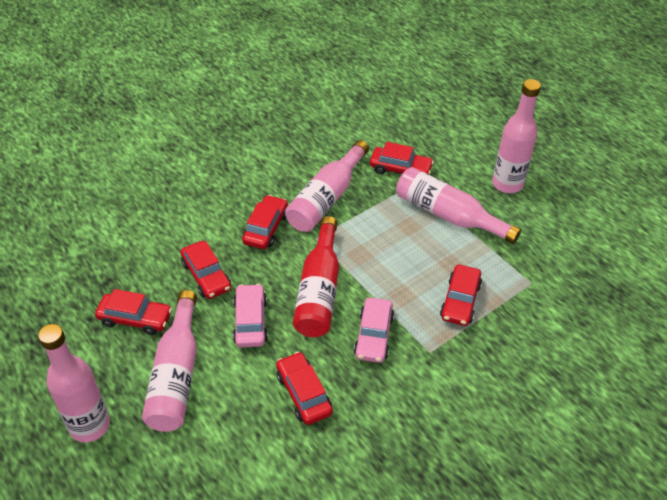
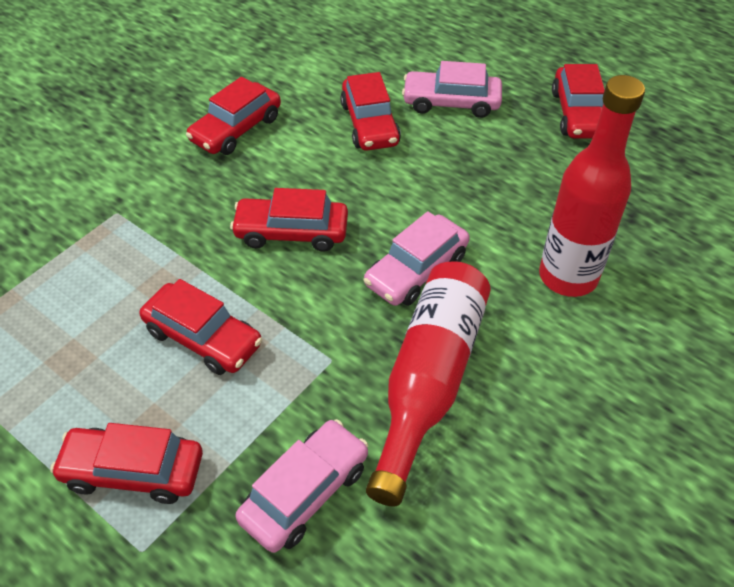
pink bottle: 5 -> 0
pink car: 2 -> 3
red bottle: 1 -> 2

